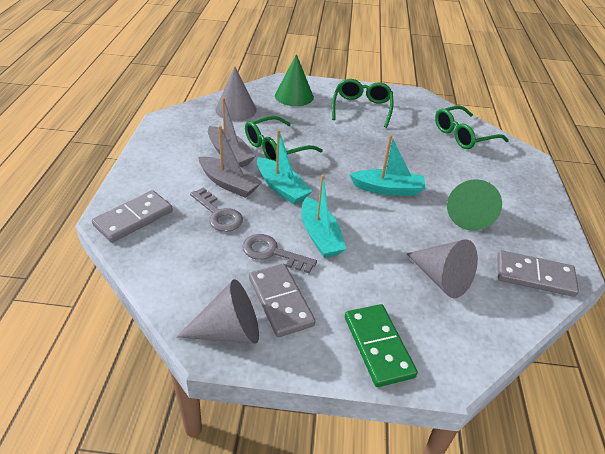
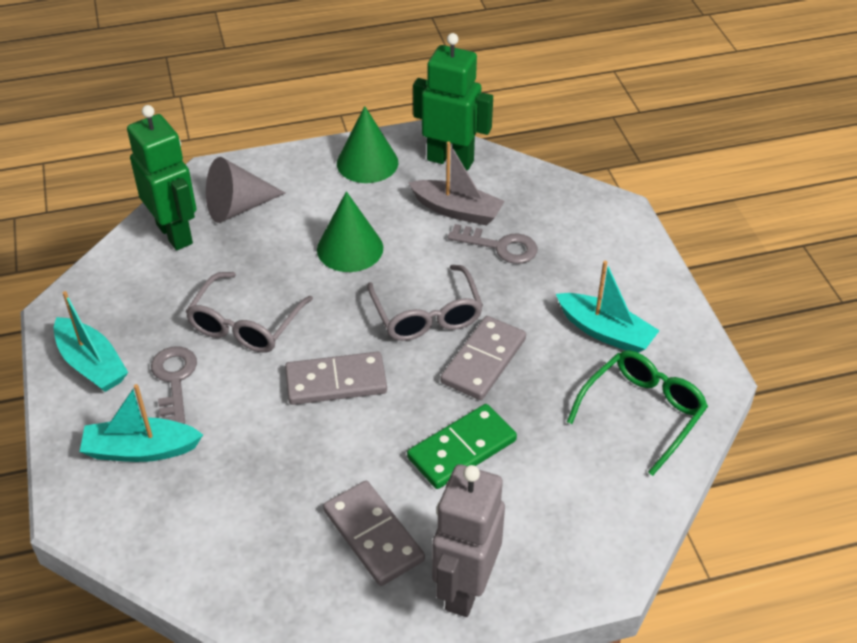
green glasses: 3 -> 1
green robot: 0 -> 2
grey boat: 2 -> 1
grey cone: 3 -> 1
grey glasses: 0 -> 2
grey robot: 0 -> 1

